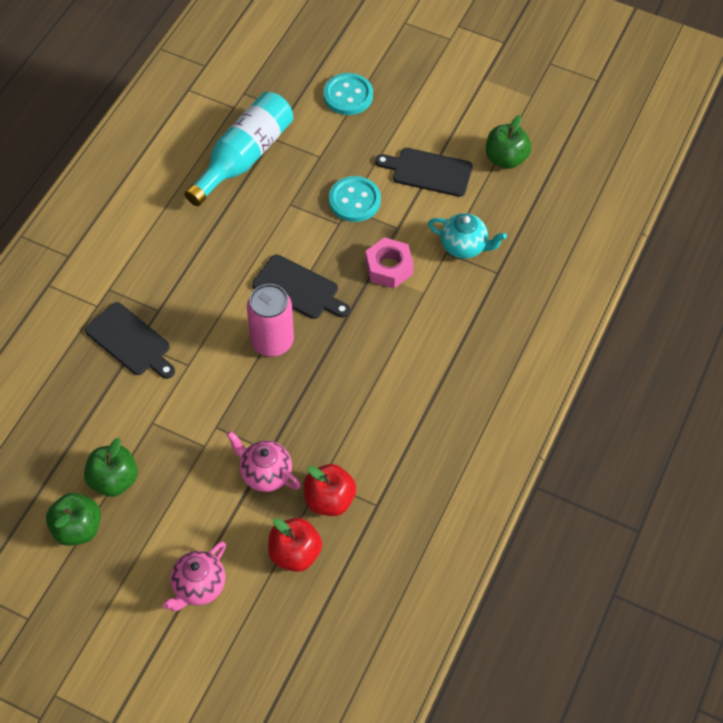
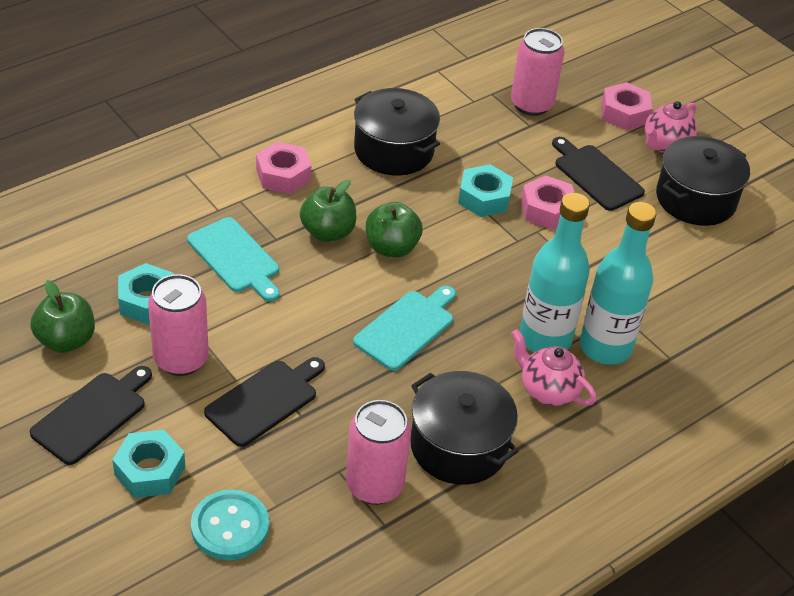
black pot: 0 -> 3
pink can: 1 -> 3
pink nut: 1 -> 3
red apple: 2 -> 0
turquoise bottle: 1 -> 2
turquoise button: 2 -> 1
turquoise cutting board: 0 -> 2
turquoise nut: 0 -> 3
turquoise teapot: 1 -> 0

